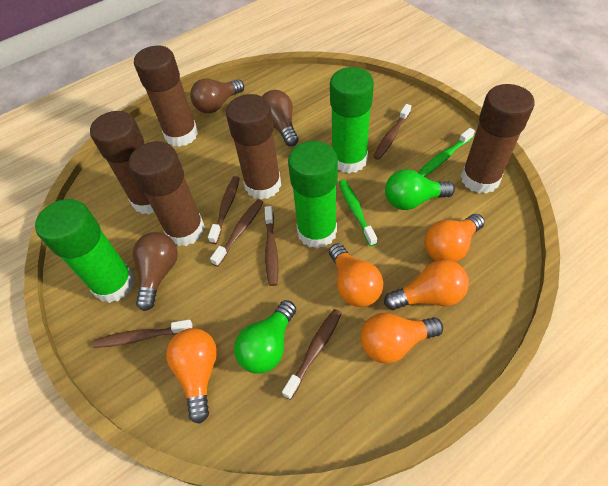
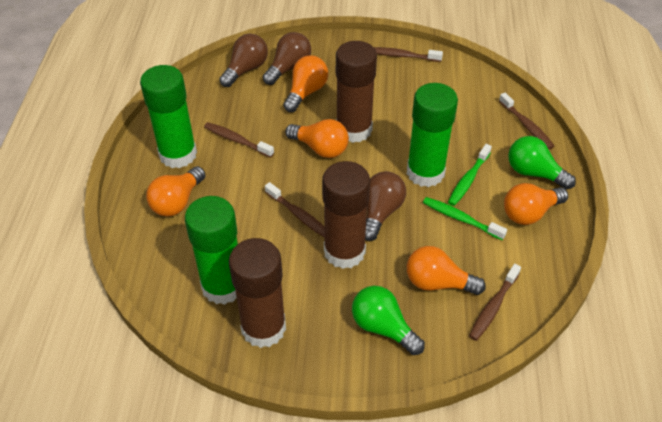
brown glue stick: 5 -> 3
brown toothbrush: 6 -> 5

